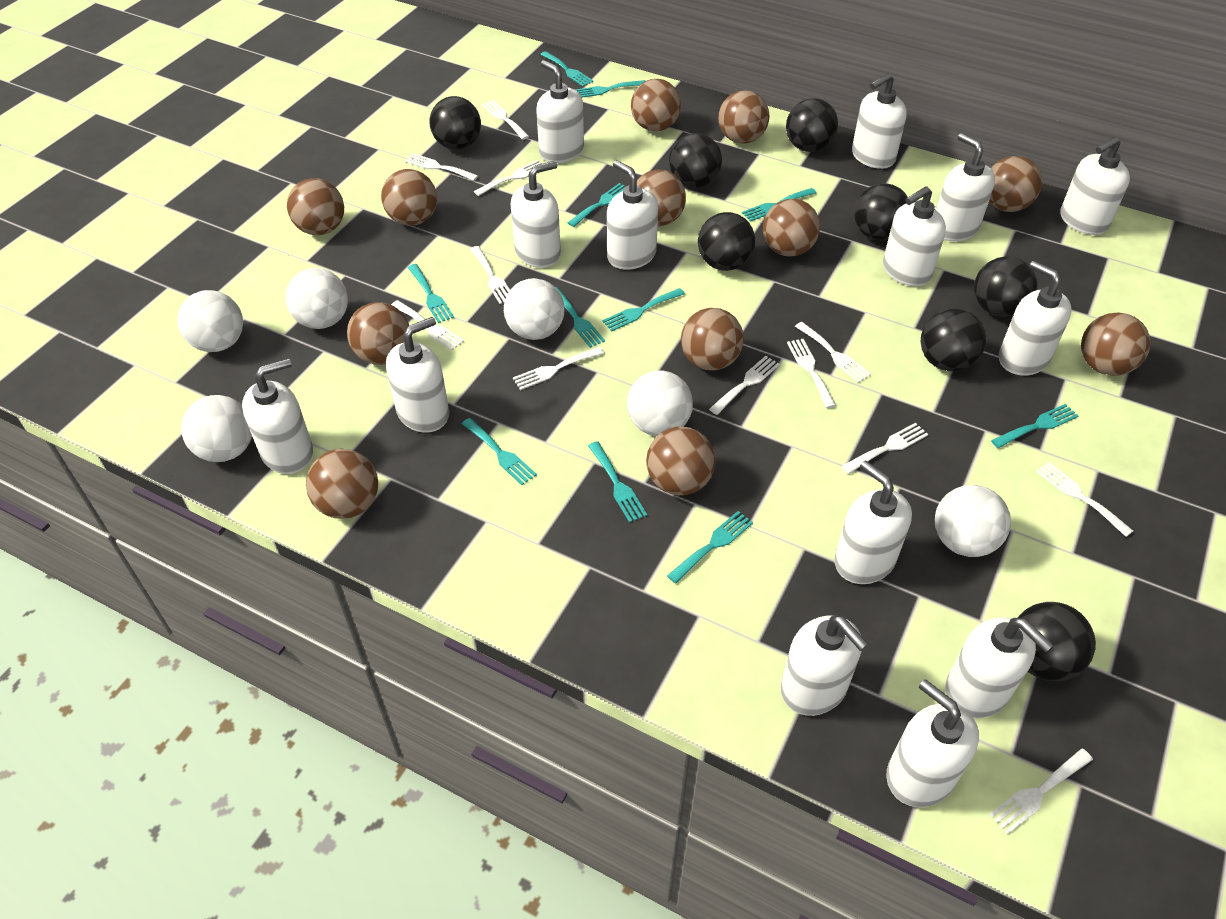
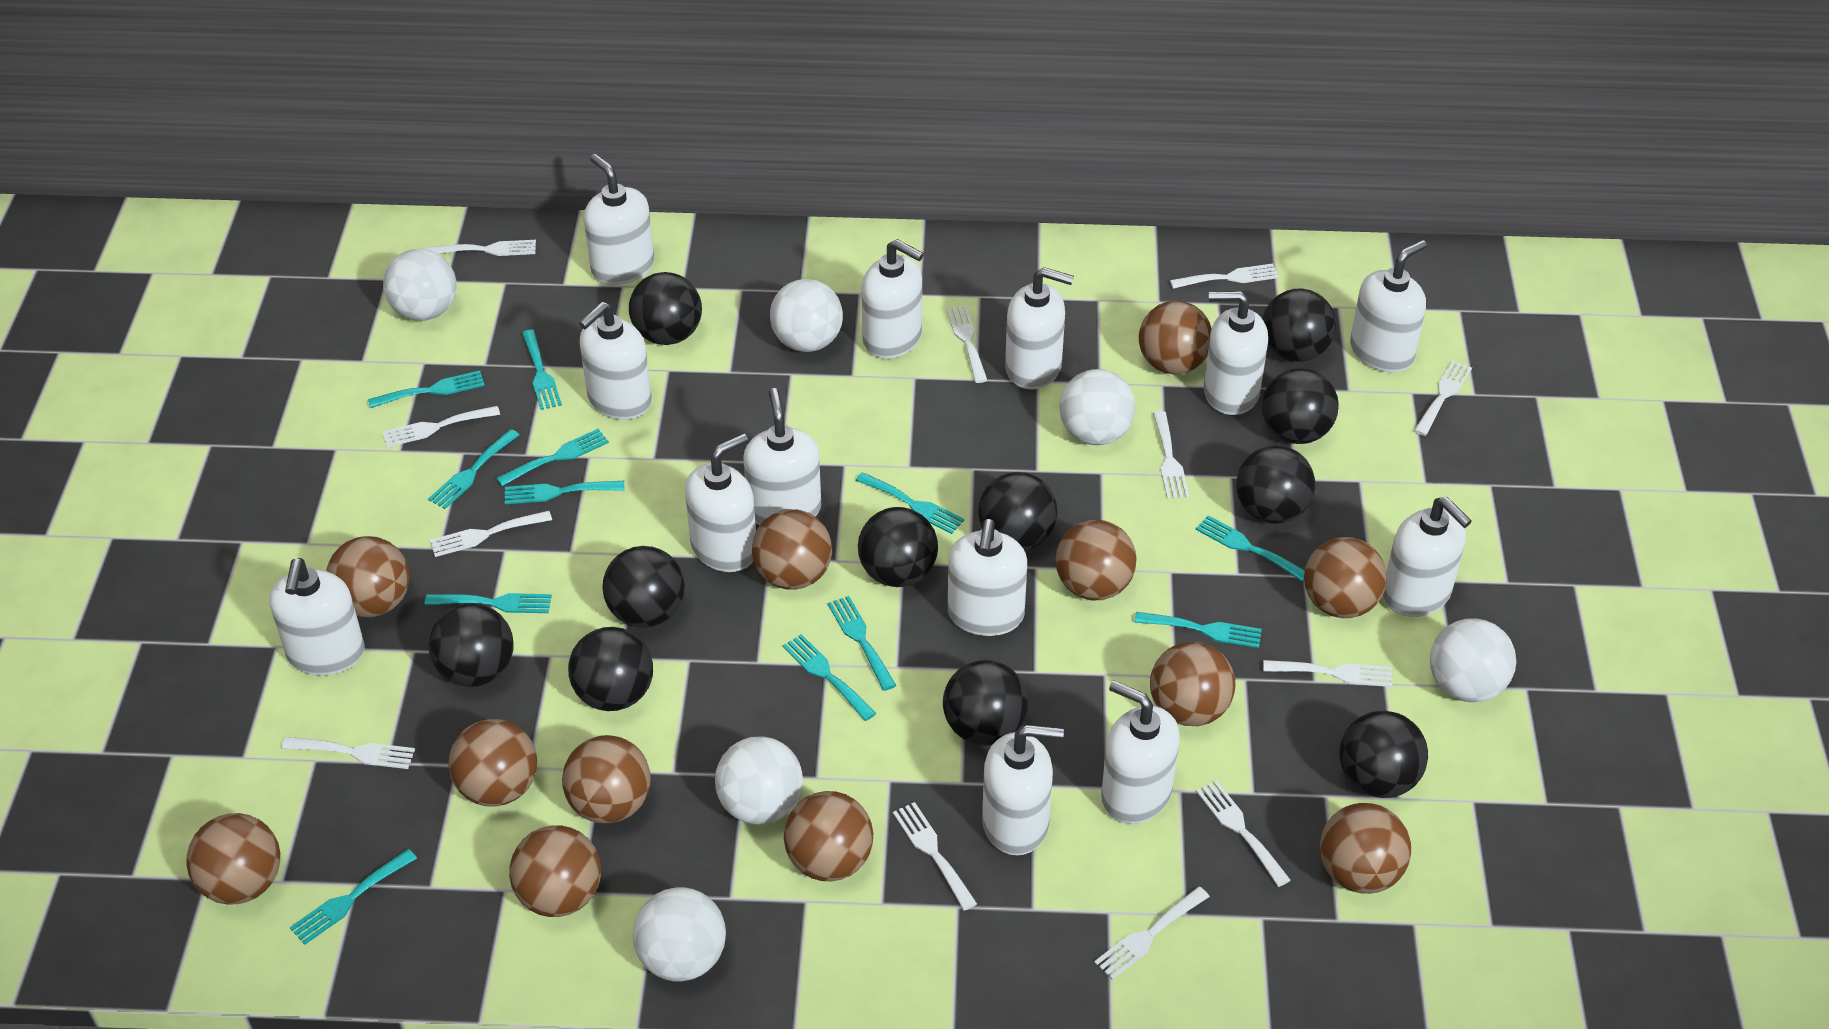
black ball: 8 -> 11
turquoise fork: 11 -> 12
white soap dispenser: 14 -> 13

